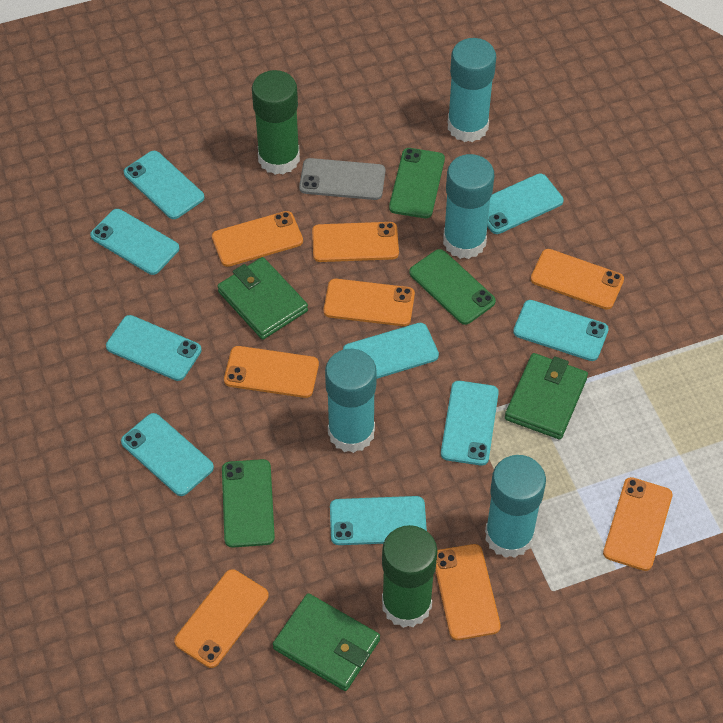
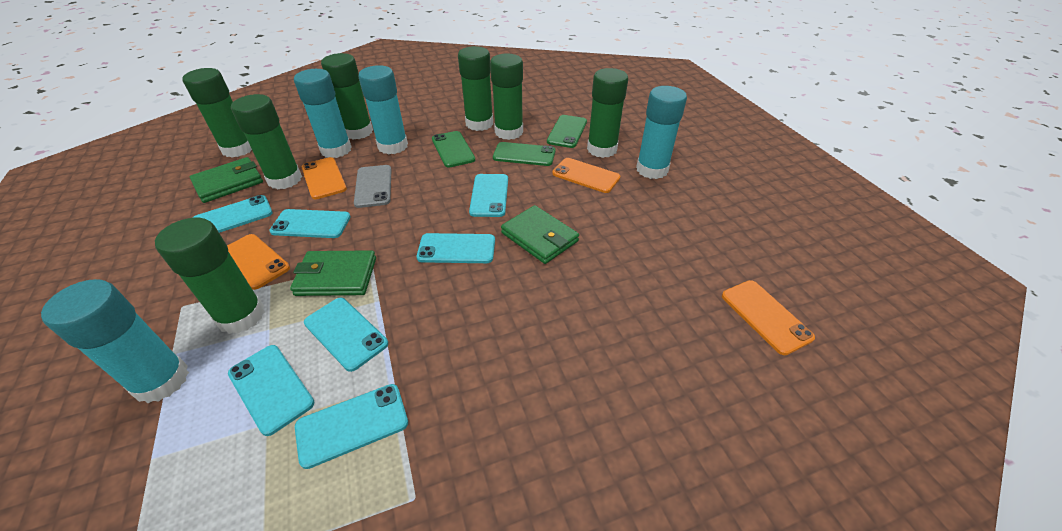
green glue stick: 2 -> 7
orange phone: 8 -> 4
turquoise phone: 9 -> 7

